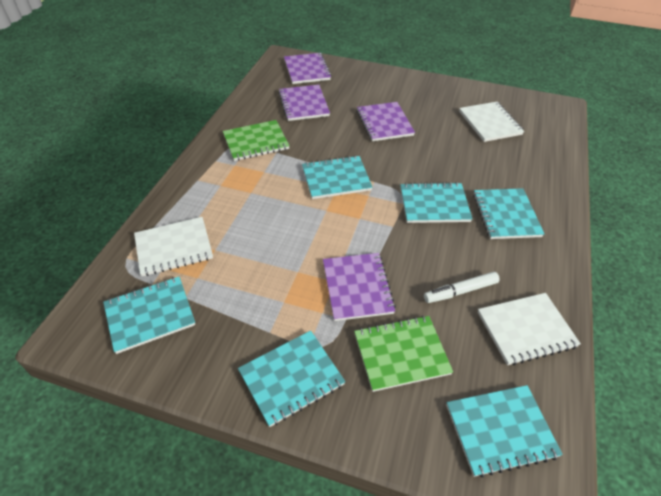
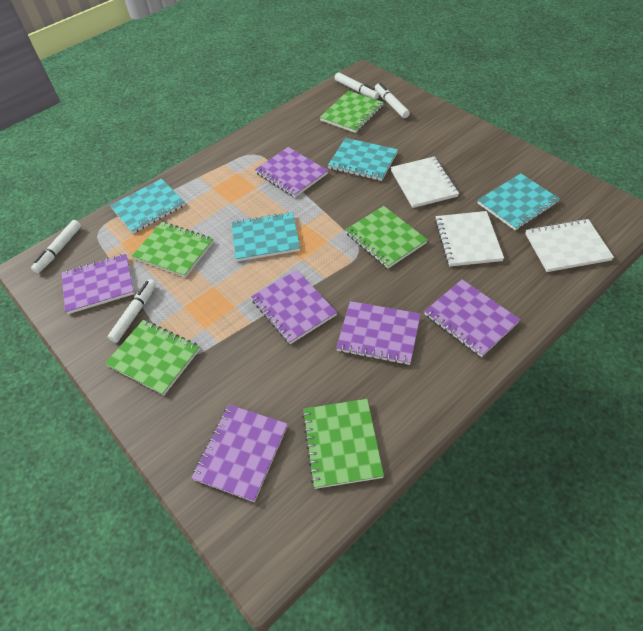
green notebook: 2 -> 5
purple notebook: 4 -> 6
turquoise notebook: 6 -> 4
white marker: 1 -> 4

